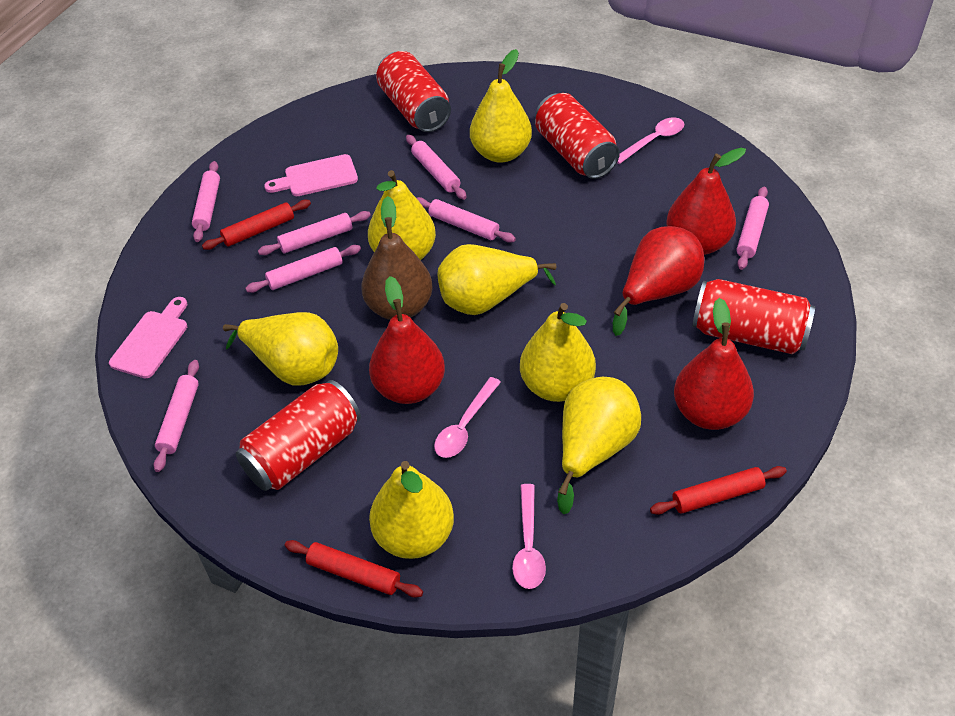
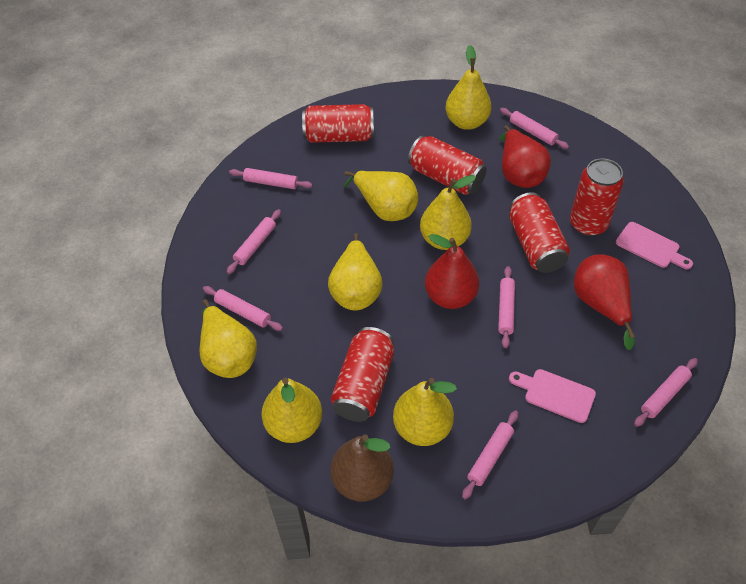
pink spoon: 3 -> 0
red can: 4 -> 5
red pear: 4 -> 3
red rolling pin: 3 -> 0

